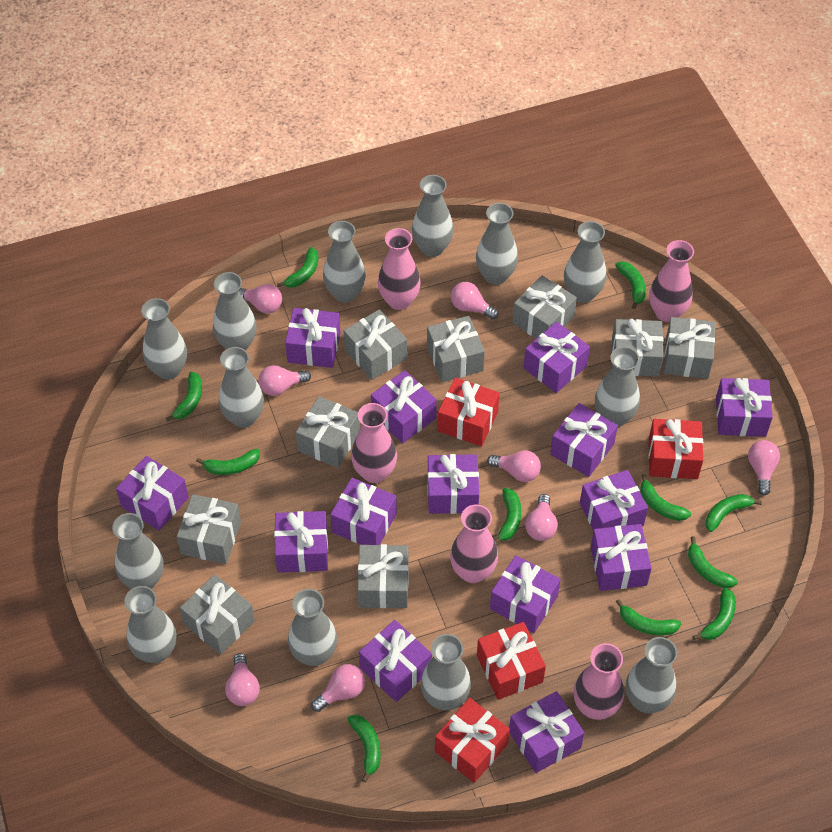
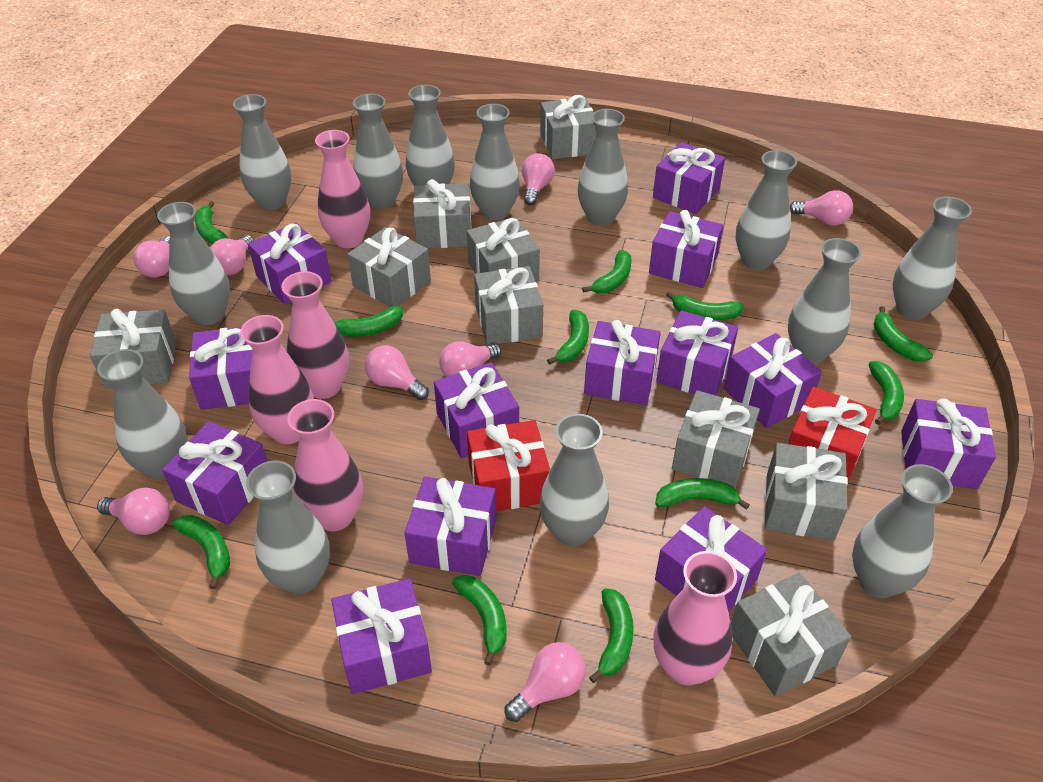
purple gift: 14 -> 13
red gift: 4 -> 2

